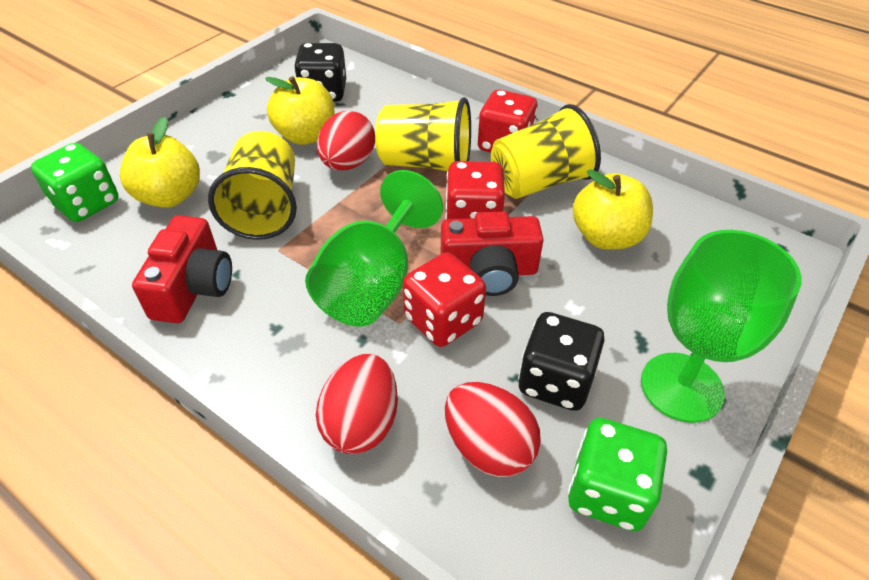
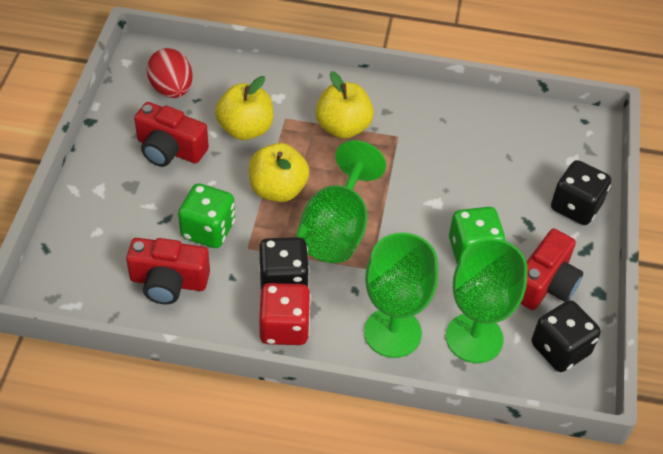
black dice: 2 -> 3
green goblet: 2 -> 3
red camera: 2 -> 3
red dice: 3 -> 1
red egg: 3 -> 1
yellow cup: 3 -> 0

